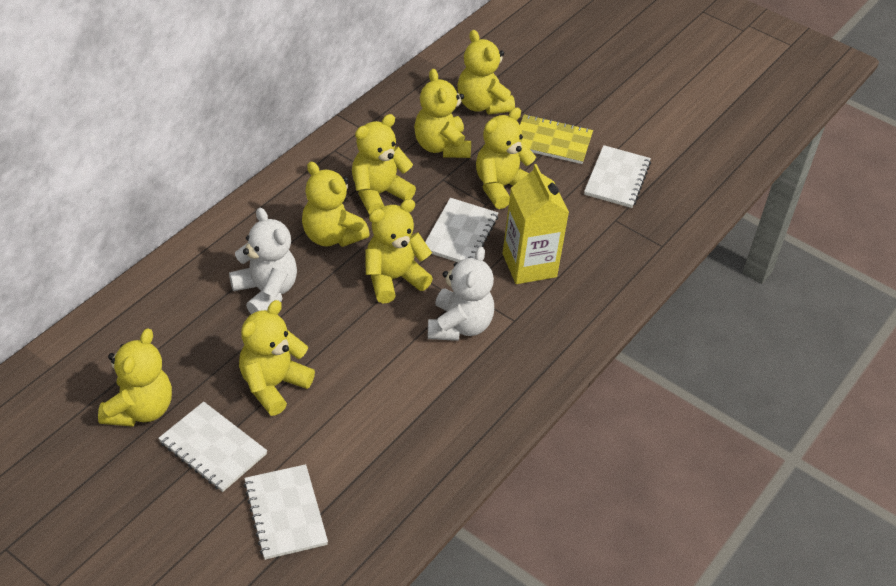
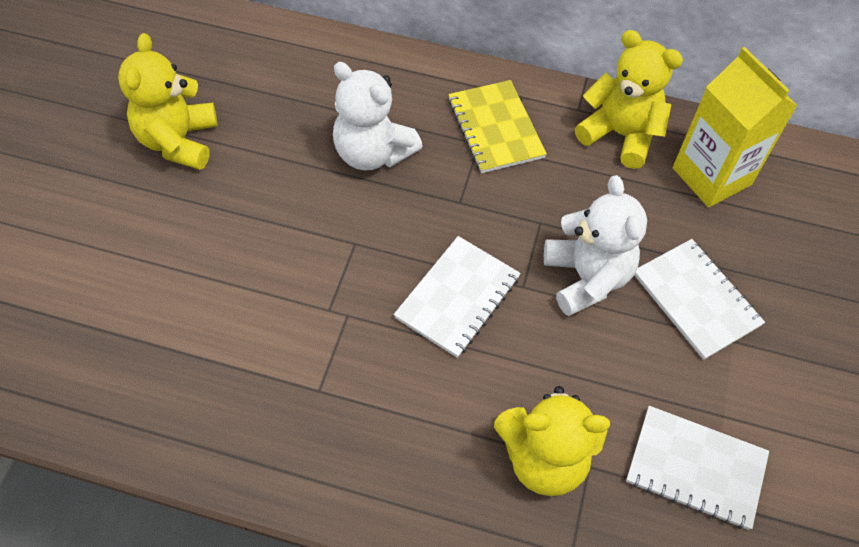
white notebook: 4 -> 3
yellow teddy bear: 8 -> 3

